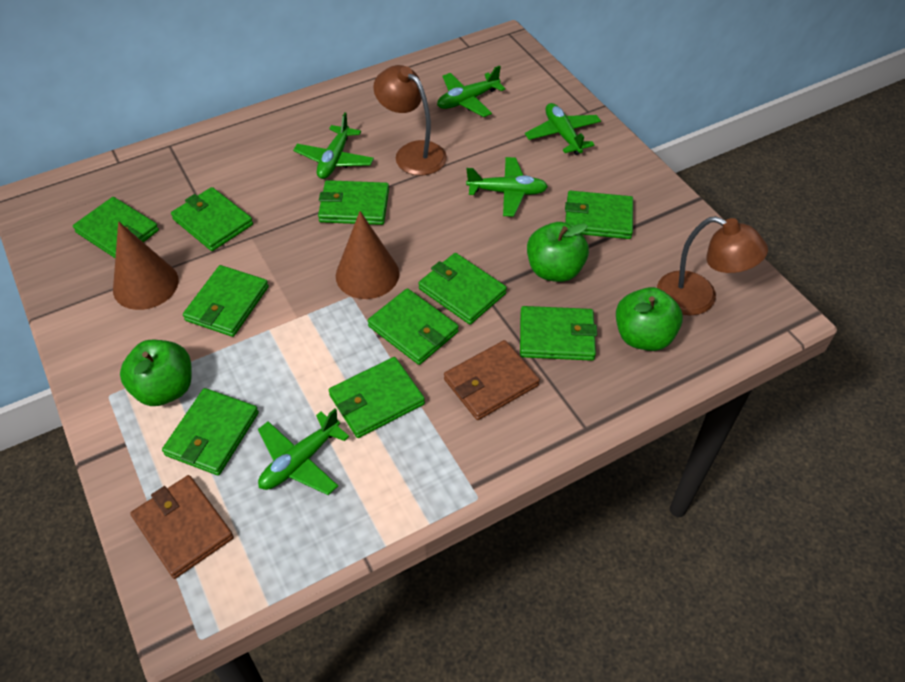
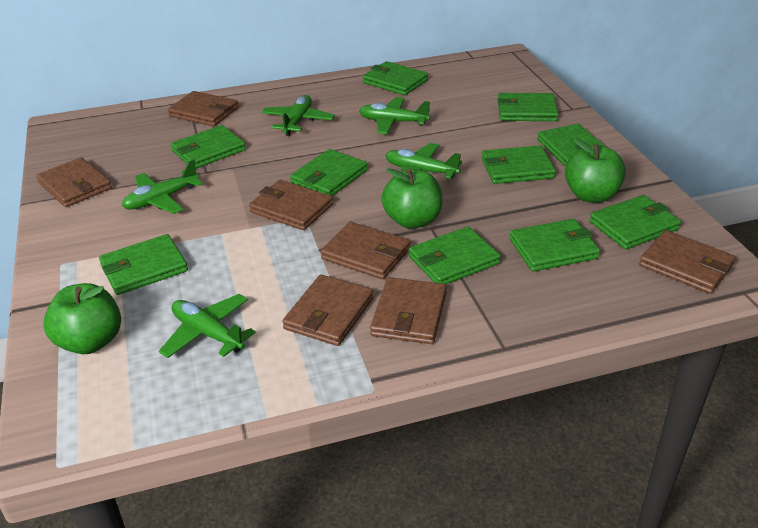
brown cone: 2 -> 0
brown lamp: 2 -> 0
brown wallet: 2 -> 7

